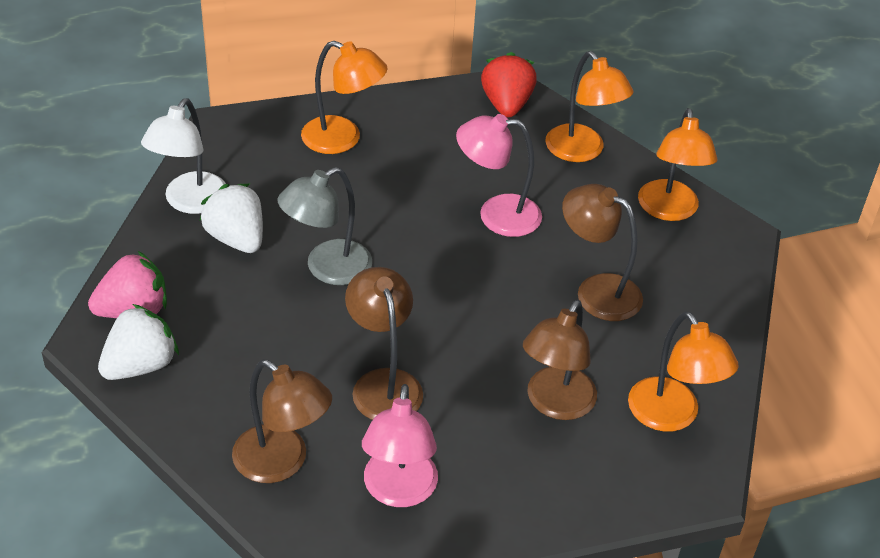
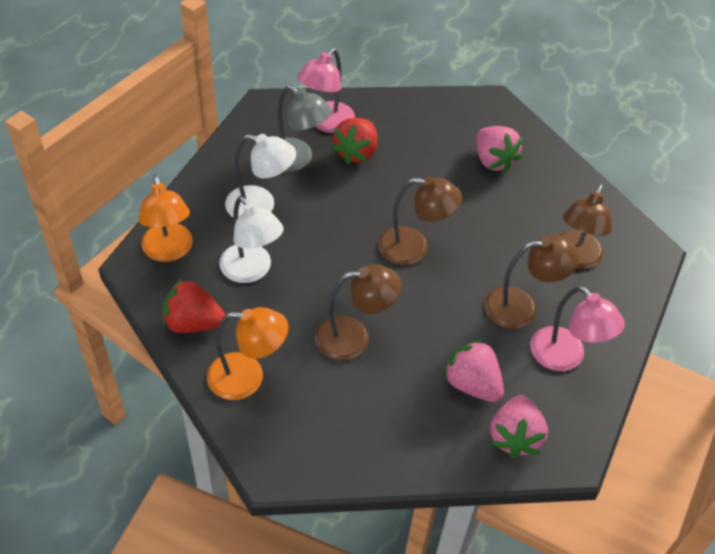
orange lamp: 4 -> 2
pink strawberry: 1 -> 3
red strawberry: 1 -> 2
white lamp: 1 -> 2
white strawberry: 2 -> 0

